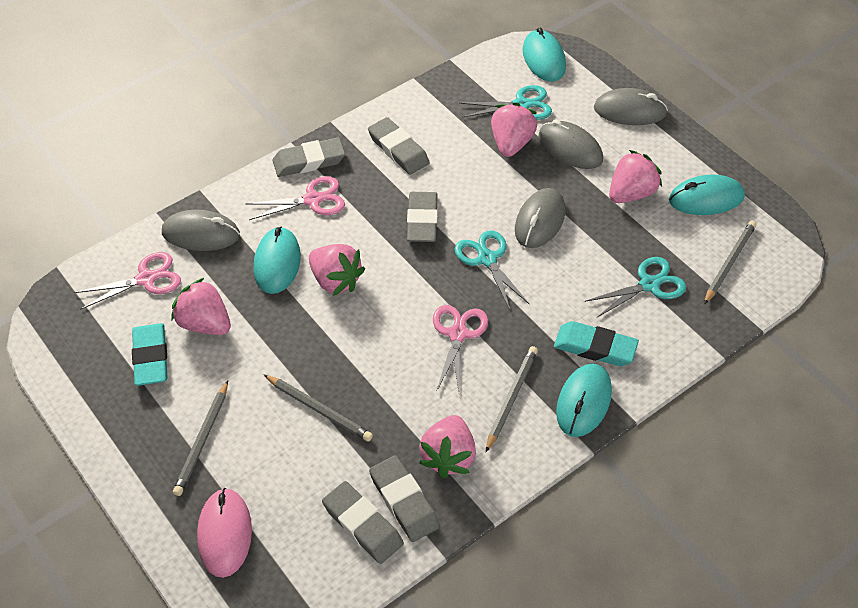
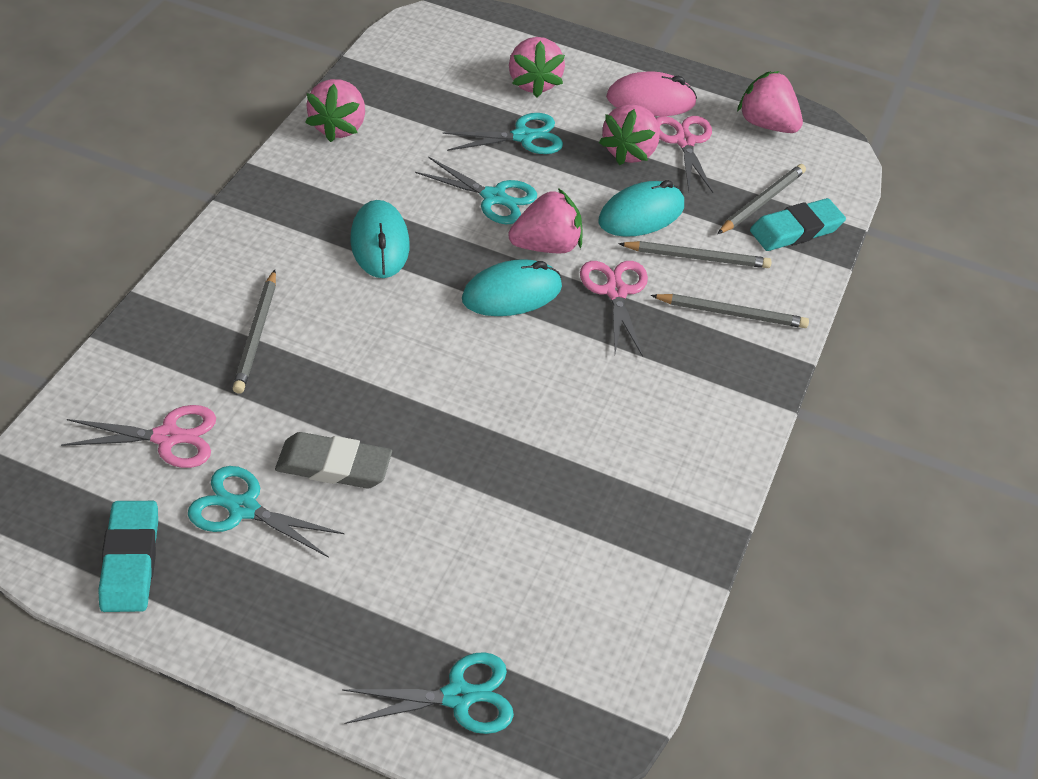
grey eraser: 5 -> 1
grey mouse: 4 -> 0
turquoise mouse: 4 -> 3
turquoise scissors: 3 -> 4

